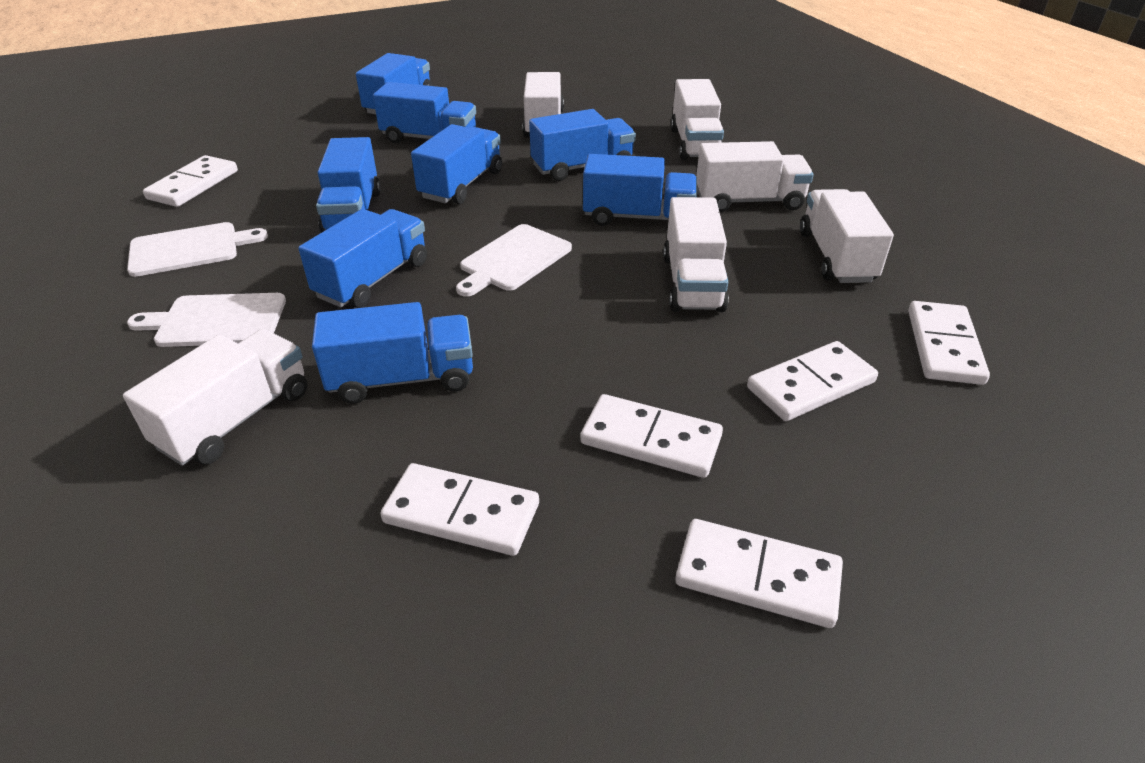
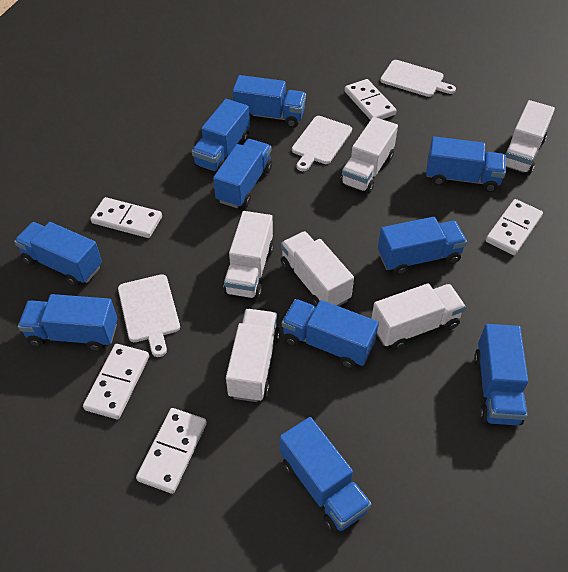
blue truck: 8 -> 10
white domino: 6 -> 5

